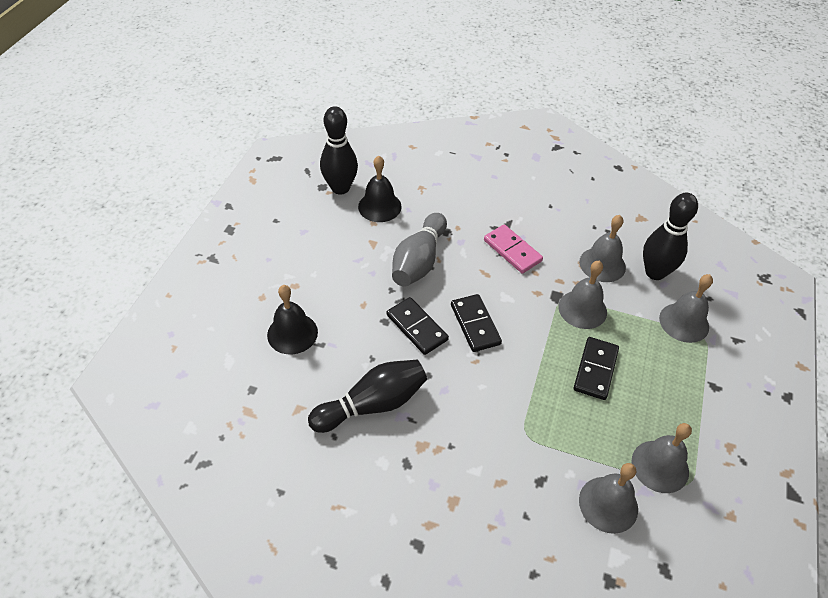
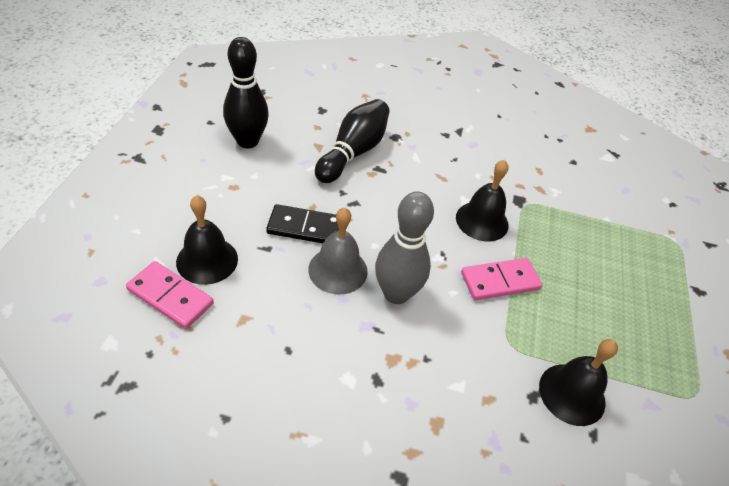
black bell: 2 -> 3
black bowling pin: 3 -> 2
black domino: 3 -> 1
grey bell: 5 -> 1
pink domino: 1 -> 2

